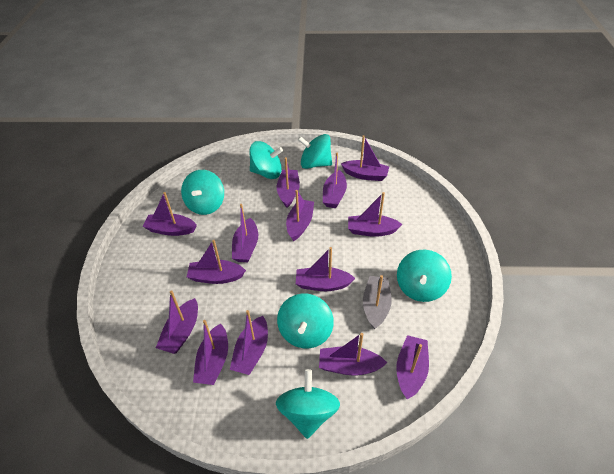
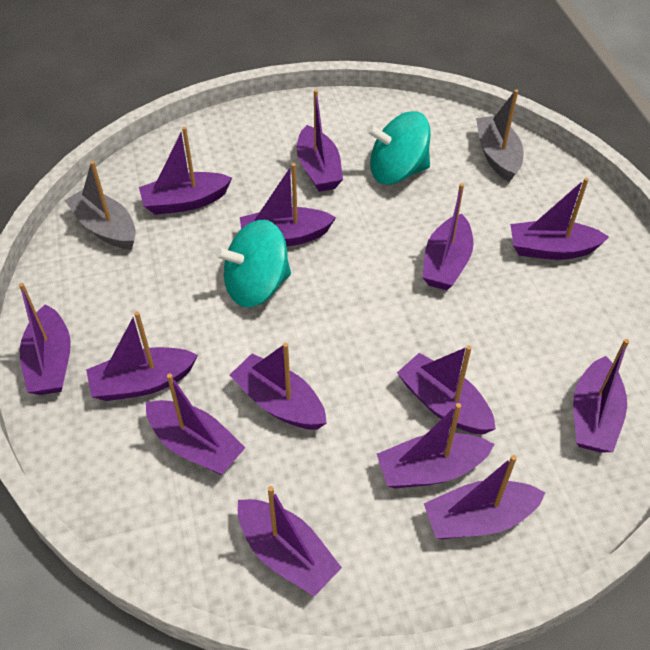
grey boat: 1 -> 2
turquoise spinning top: 6 -> 2

